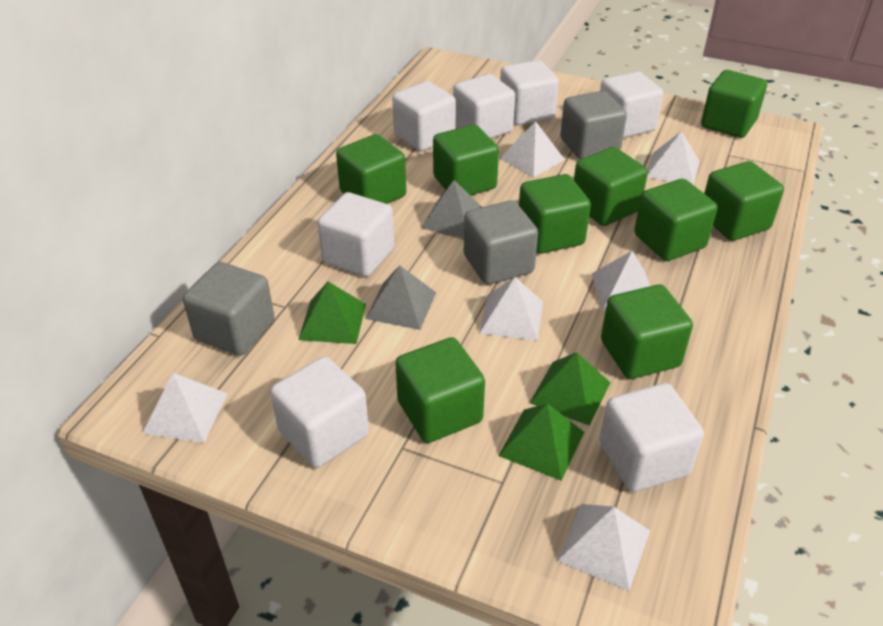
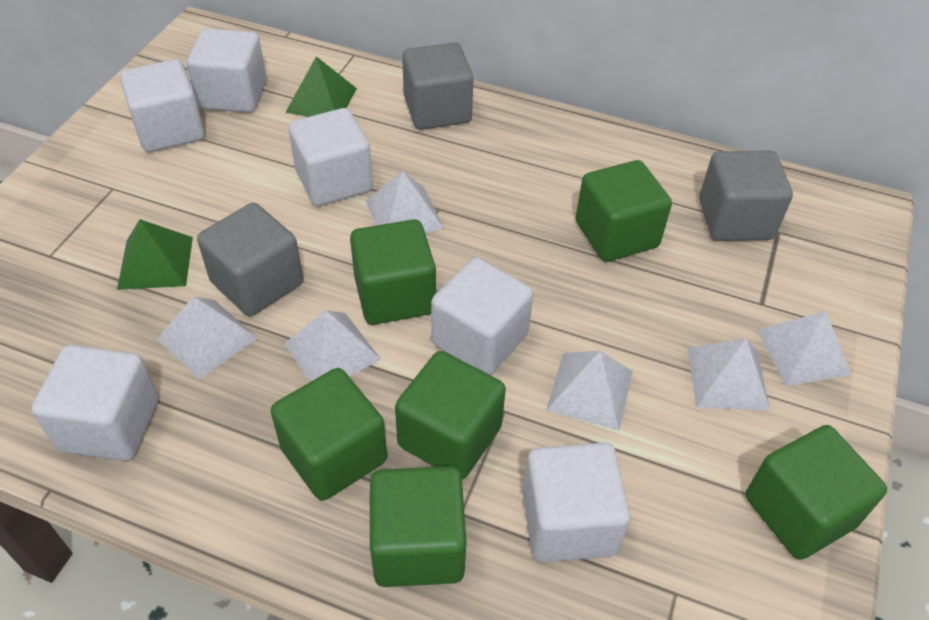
green cube: 9 -> 6
green pyramid: 3 -> 2
grey pyramid: 2 -> 0
white cube: 7 -> 6

